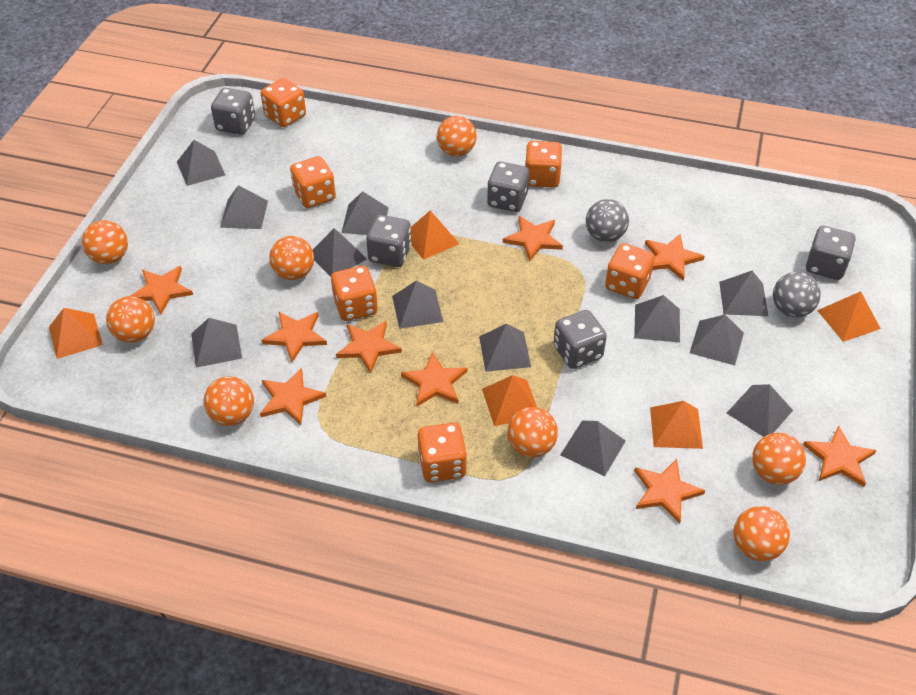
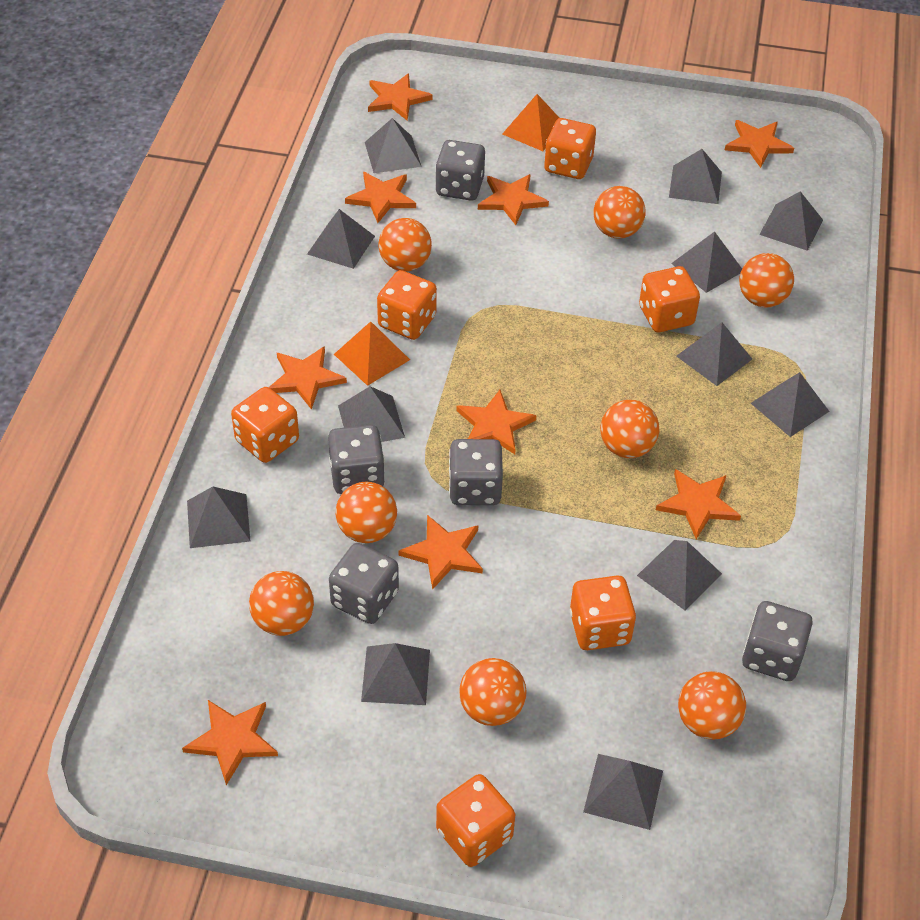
grey ball: 2 -> 0
orange pyramid: 5 -> 2

